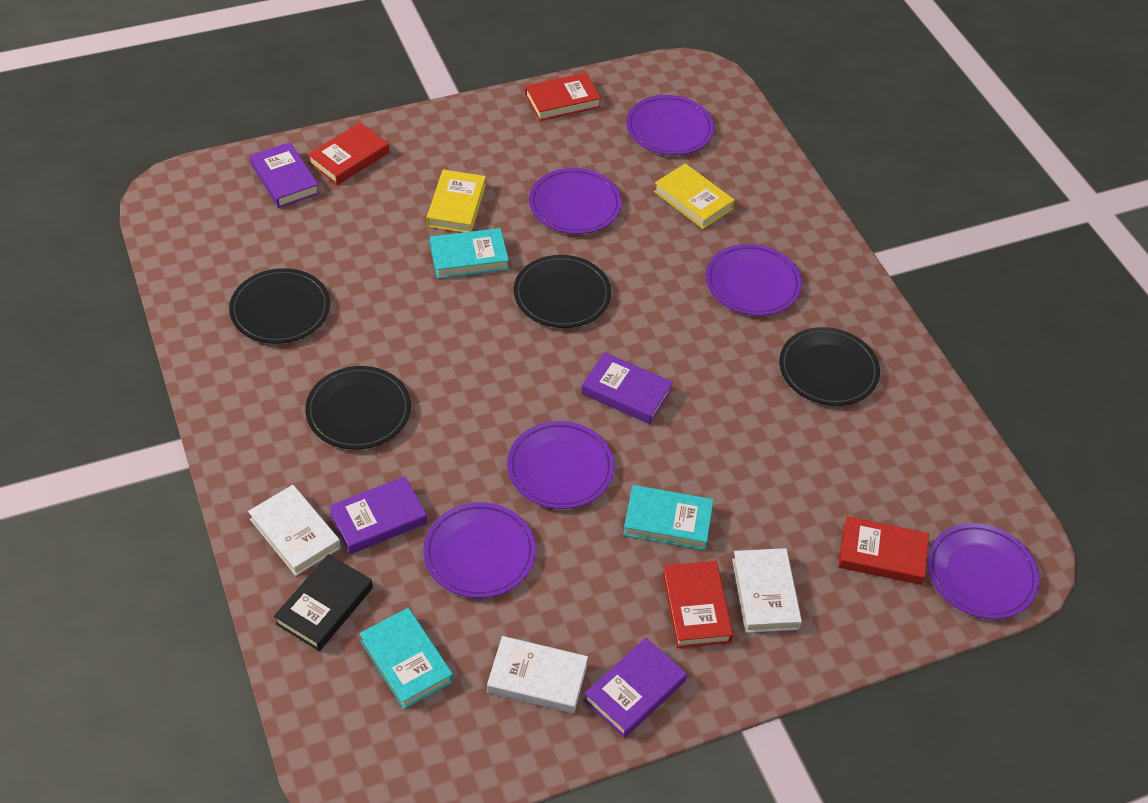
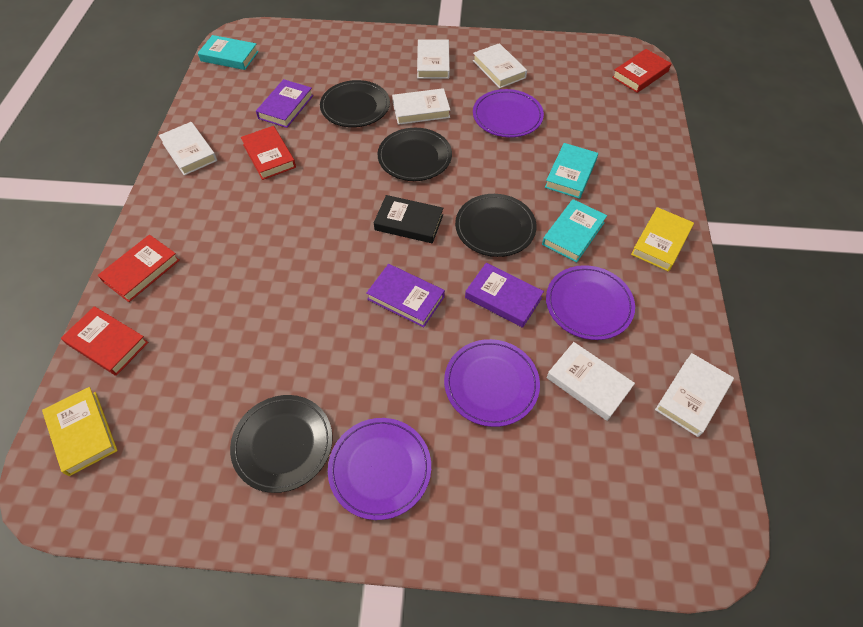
purple book: 4 -> 3
purple plate: 6 -> 4
white book: 3 -> 6

